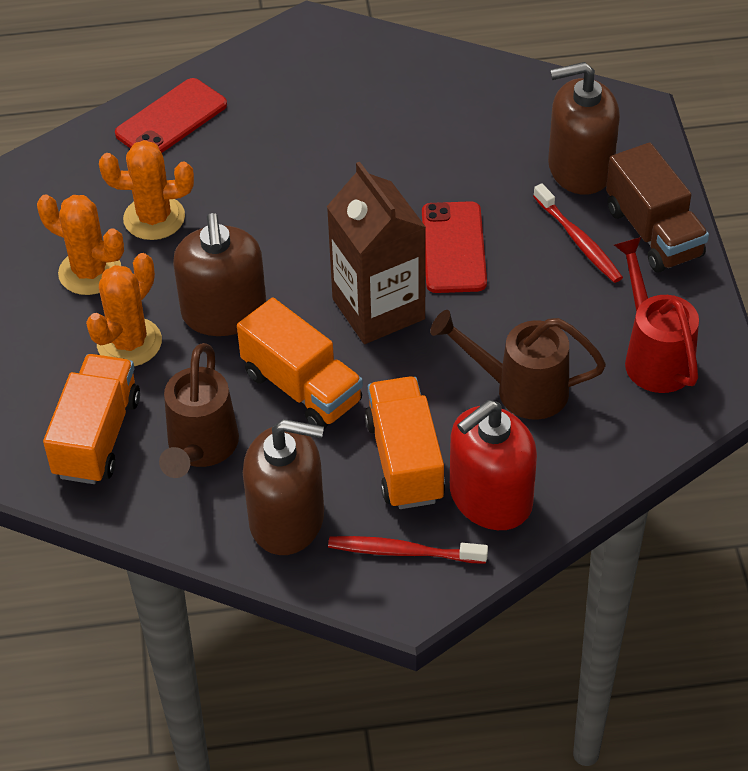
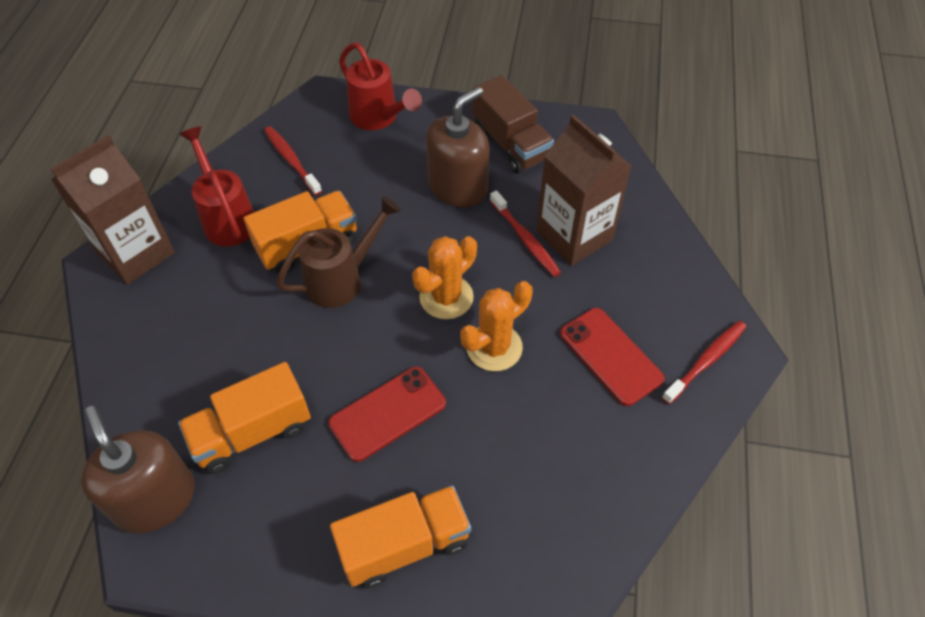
brown carton: 1 -> 2
brown soap dispenser: 3 -> 2
brown watering can: 2 -> 1
orange cactus: 3 -> 2
red soap dispenser: 1 -> 0
red toothbrush: 2 -> 3
red watering can: 1 -> 2

